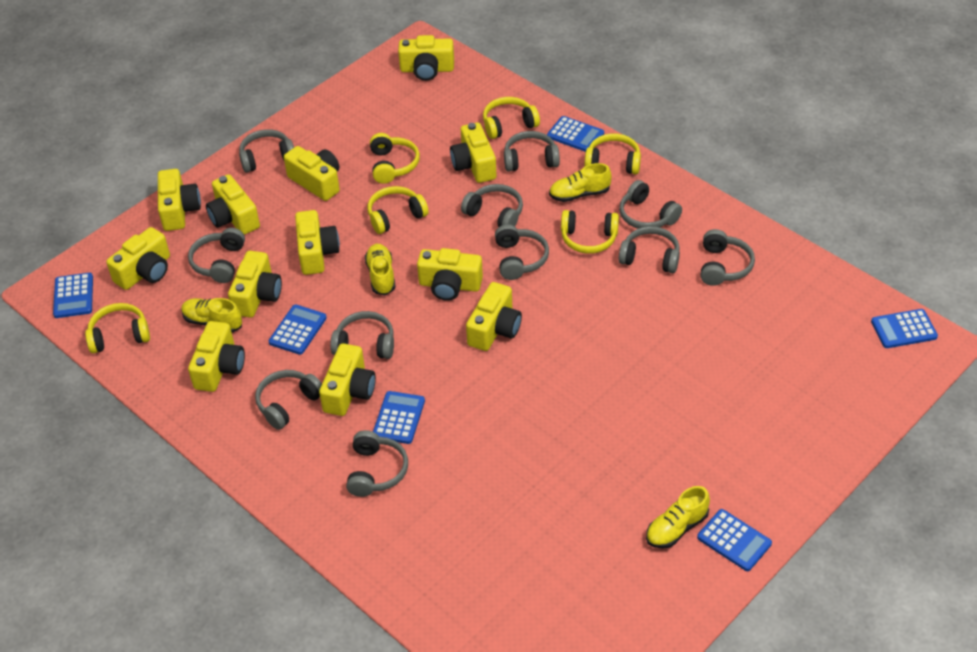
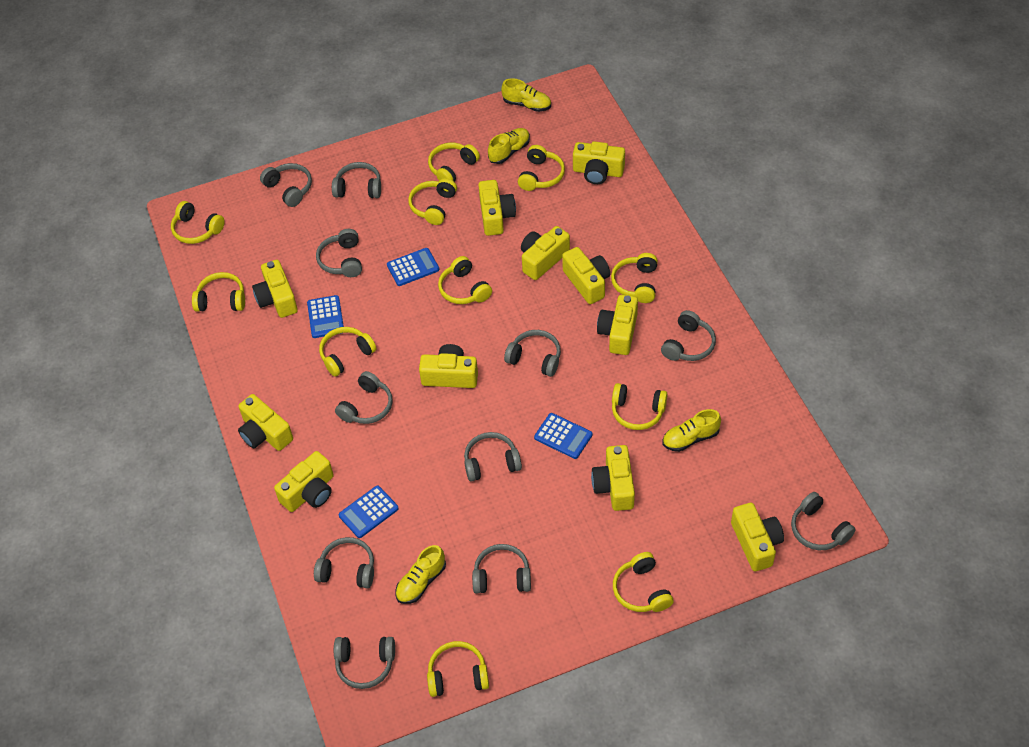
blue calculator: 6 -> 4
yellow camera: 12 -> 11
yellow headphones: 6 -> 11

